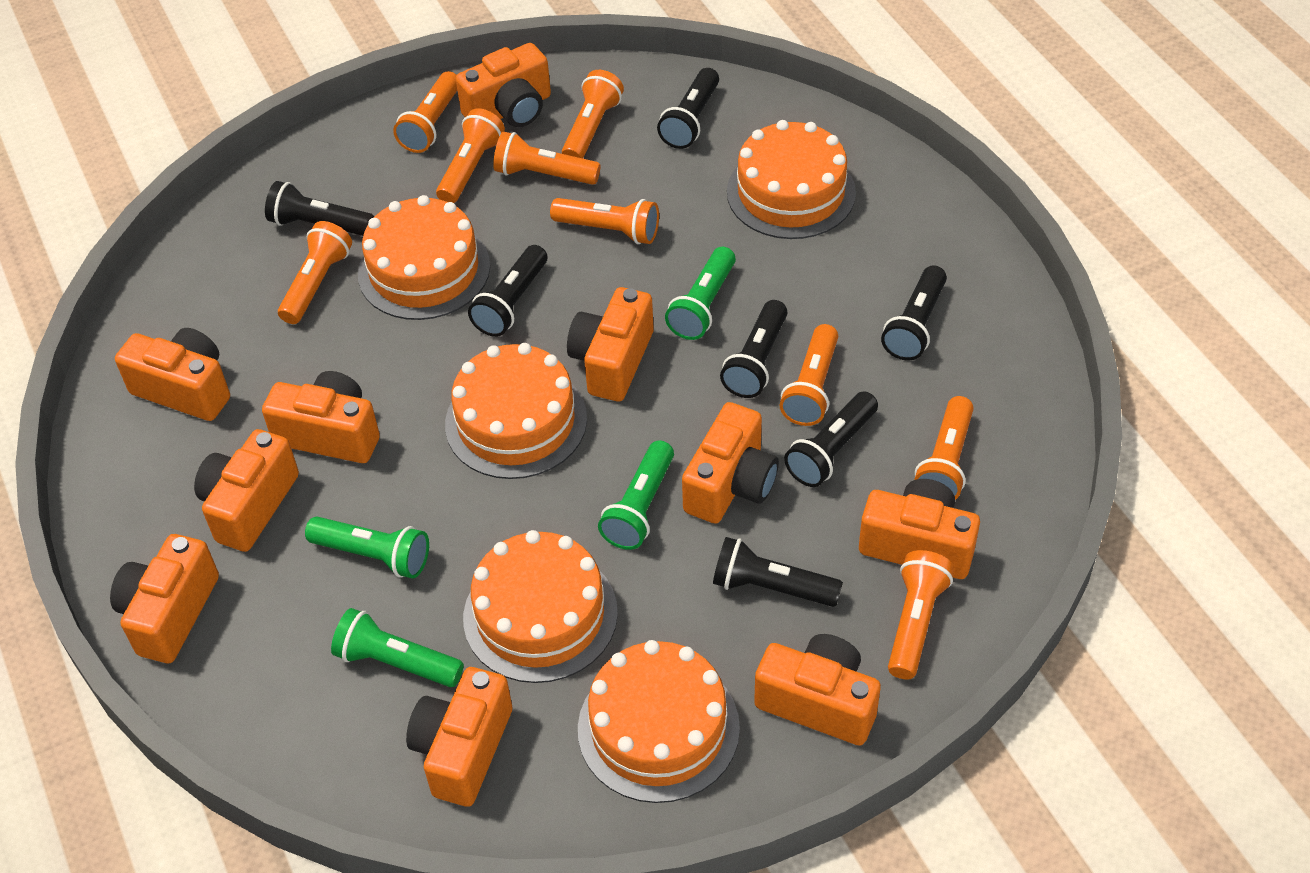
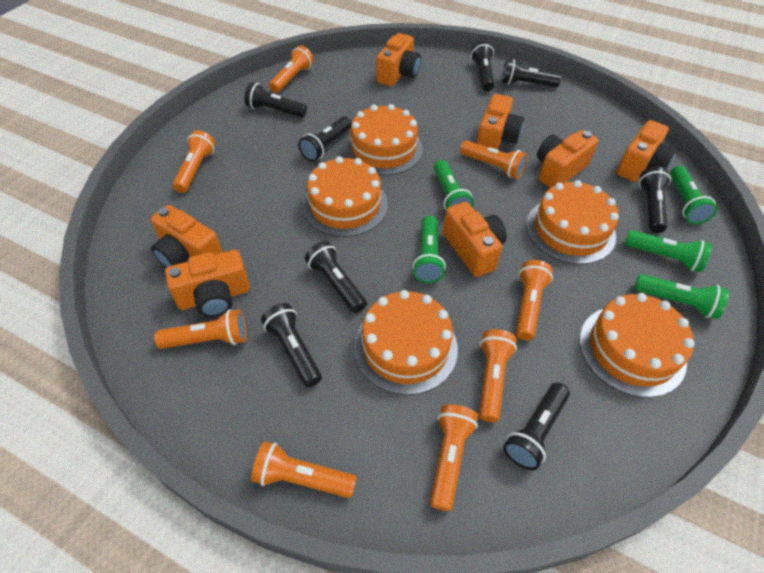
black flashlight: 7 -> 8
green flashlight: 4 -> 5
orange camera: 10 -> 7
orange flashlight: 9 -> 8

